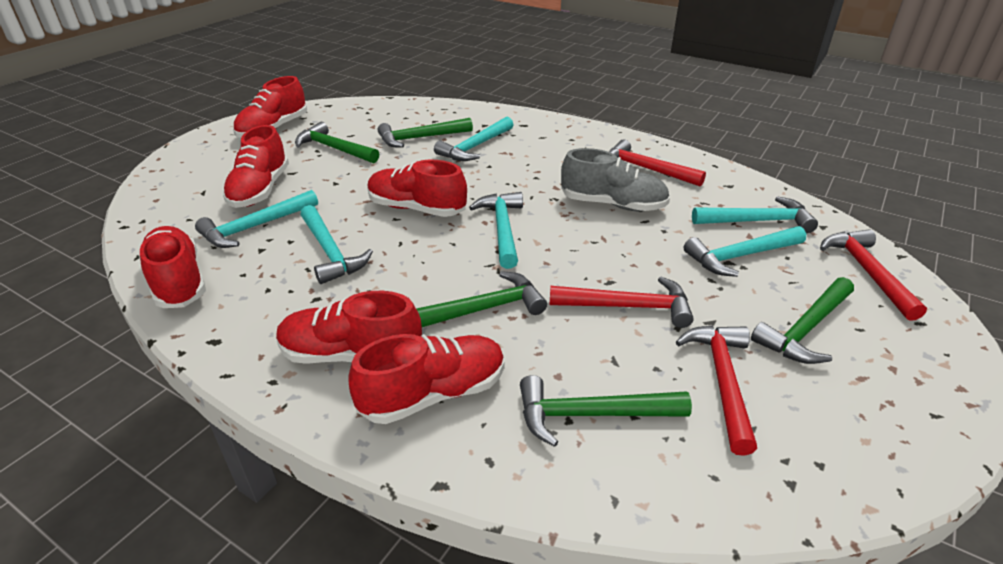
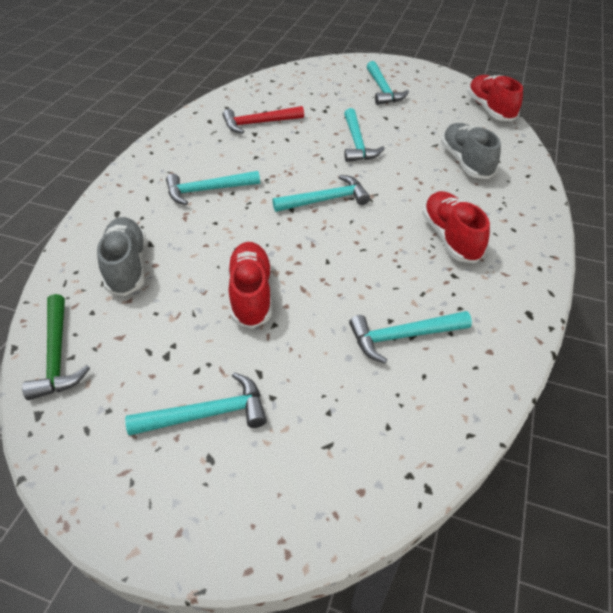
green hammer: 5 -> 1
grey shoe: 1 -> 2
red hammer: 4 -> 1
red shoe: 6 -> 3

